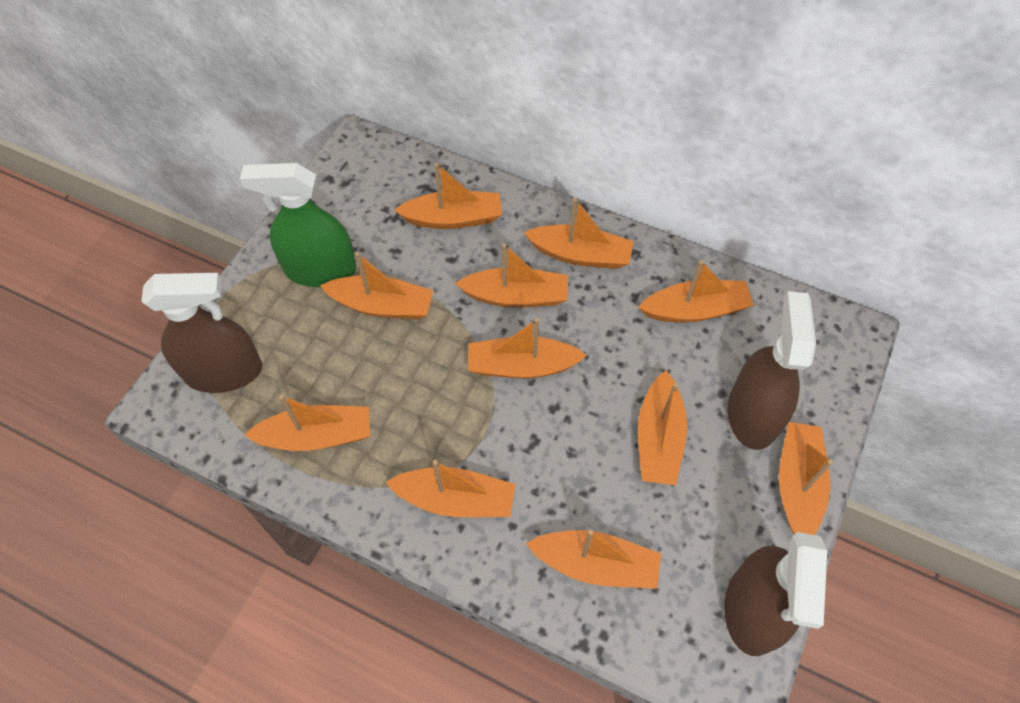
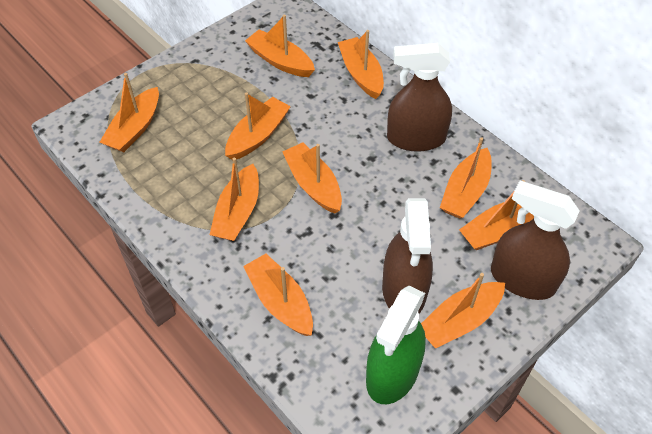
orange boat: 11 -> 10

